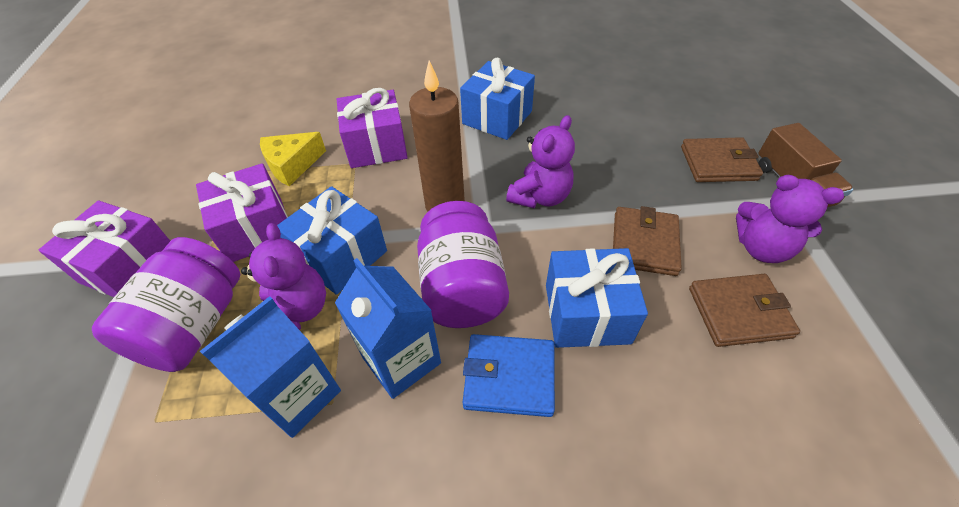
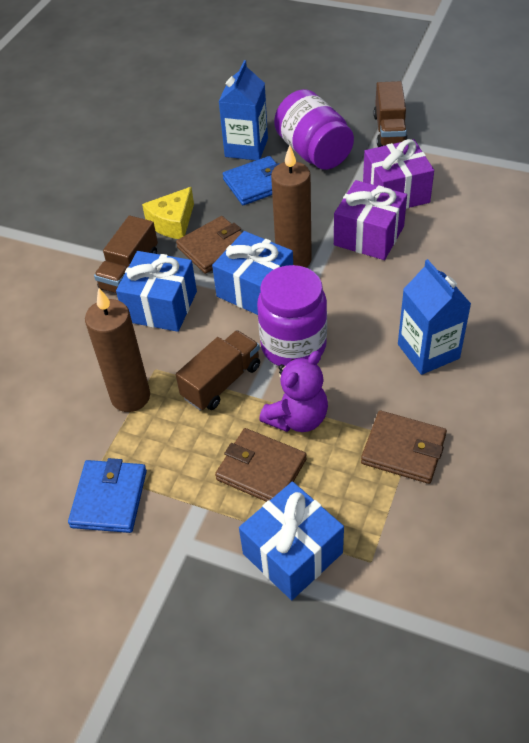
blue wallet: 1 -> 2
brown candle: 1 -> 2
brown truck: 1 -> 3
purple gift: 3 -> 2
purple teddy bear: 3 -> 1

